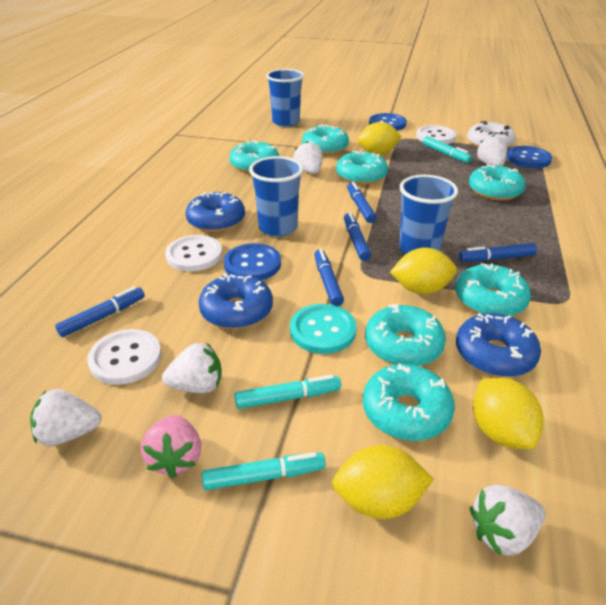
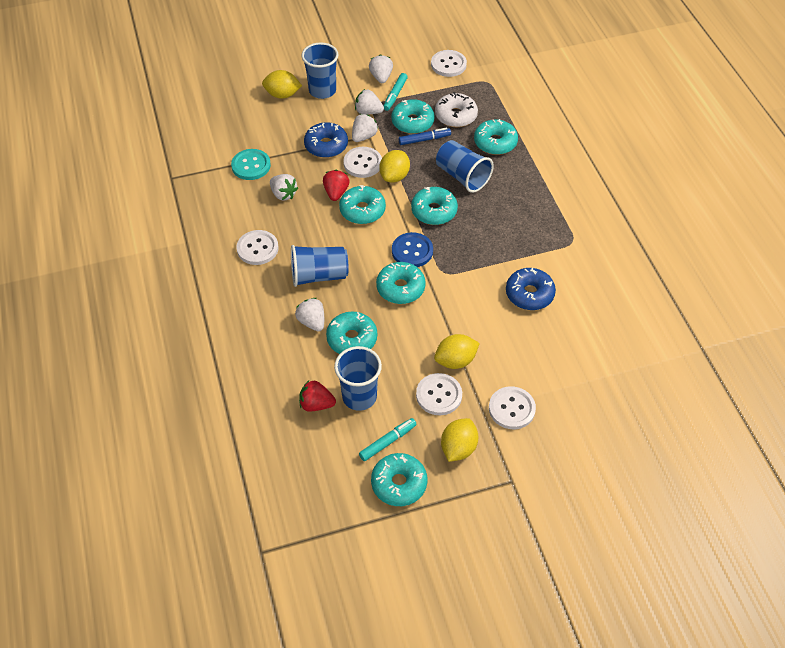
blue button: 3 -> 1
blue cup: 3 -> 4
blue donut: 3 -> 2
blue marker: 5 -> 1
pink strawberry: 1 -> 0
red strawberry: 0 -> 2
turquoise marker: 3 -> 2
white button: 3 -> 5

